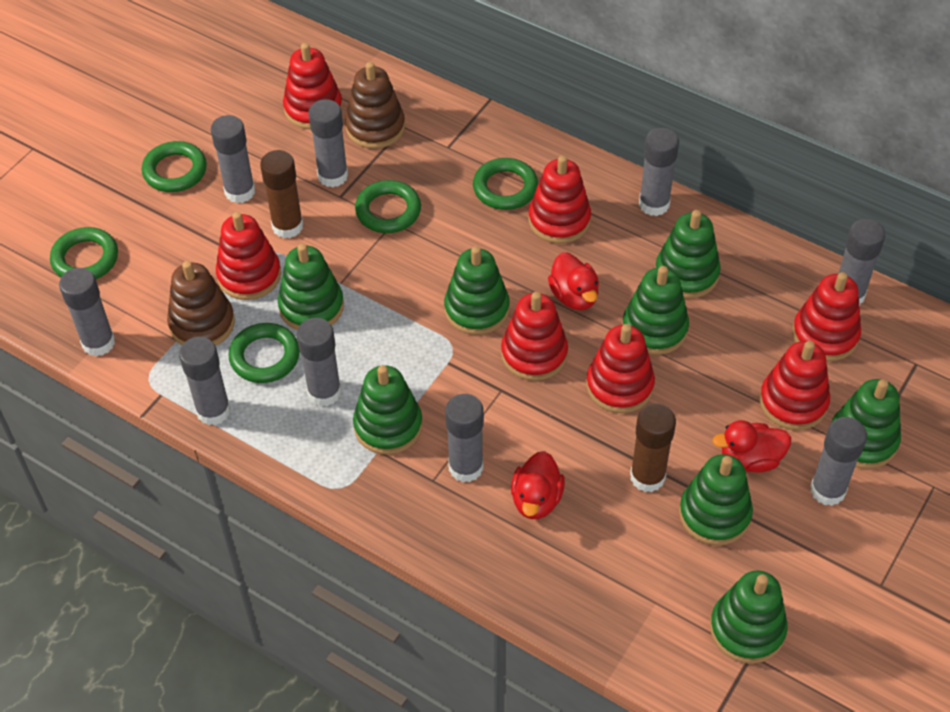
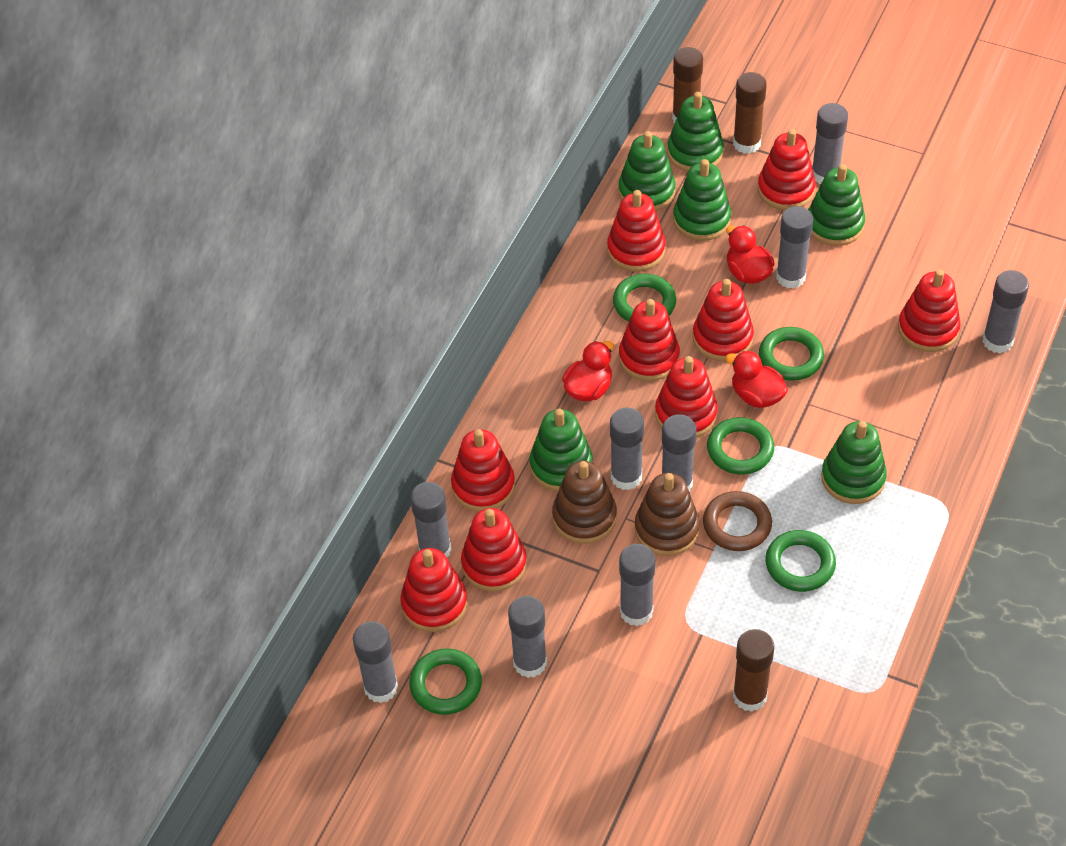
brown glue stick: 2 -> 3
brown ring: 0 -> 1
green stacking toy: 8 -> 6
red stacking toy: 7 -> 9

